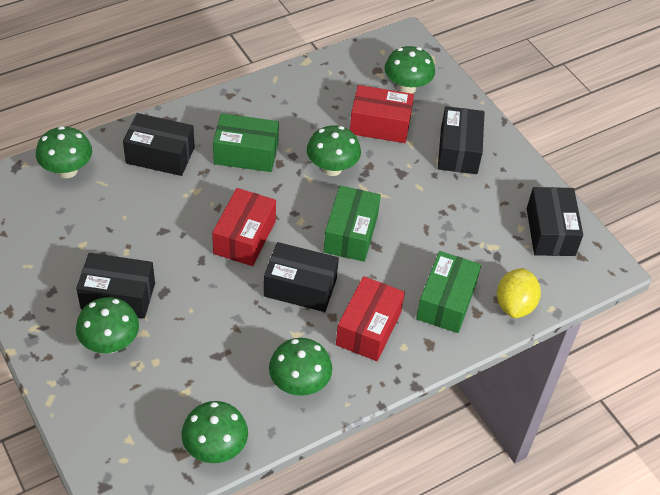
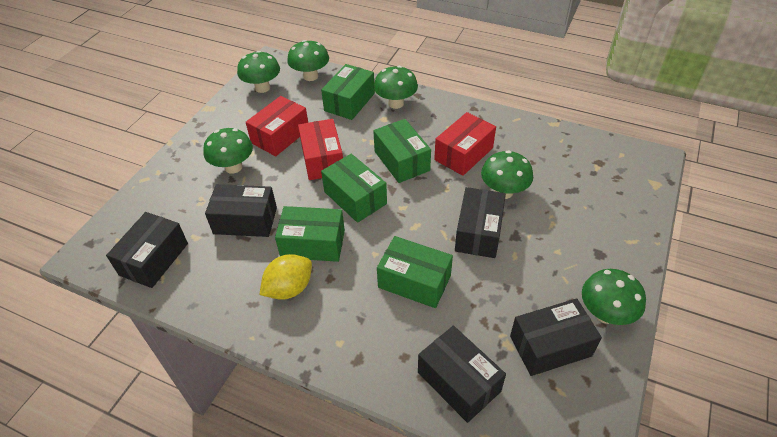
green box: 3 -> 5

